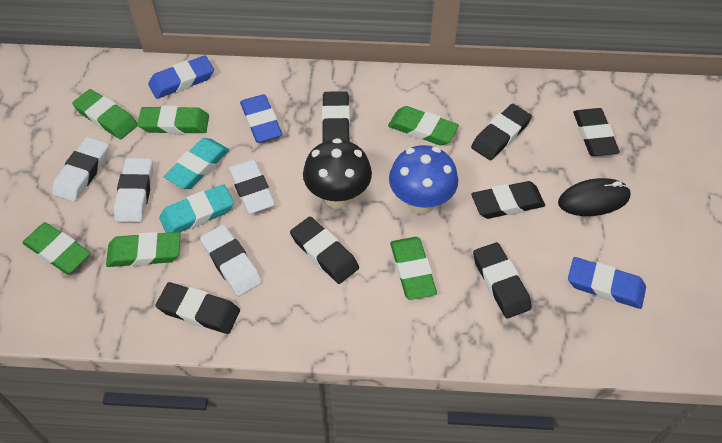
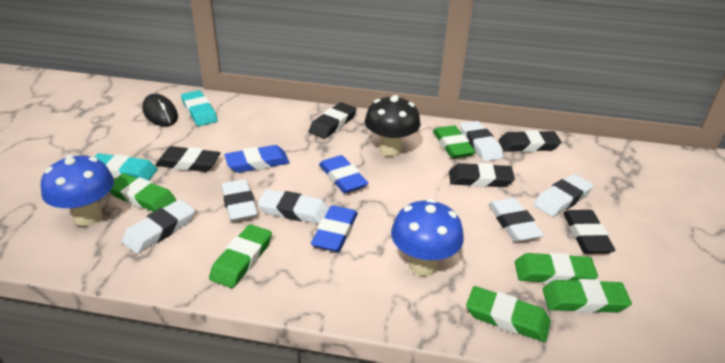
black eraser: 7 -> 5
blue mushroom: 1 -> 2
white eraser: 4 -> 6

